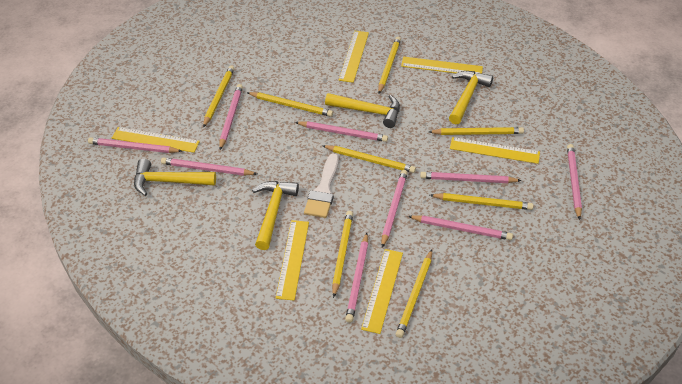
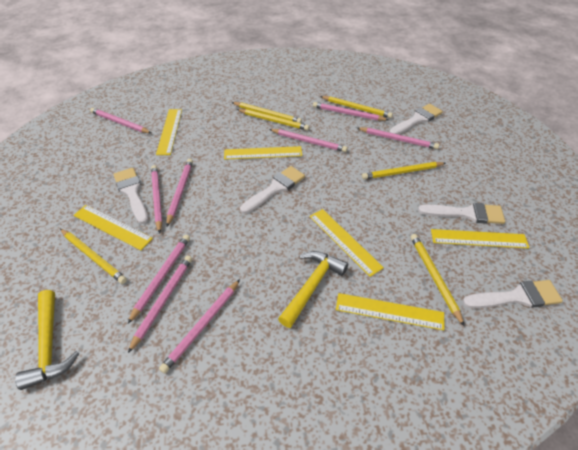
white brush: 1 -> 5
yellow hammer: 4 -> 2
yellow pencil: 8 -> 6

